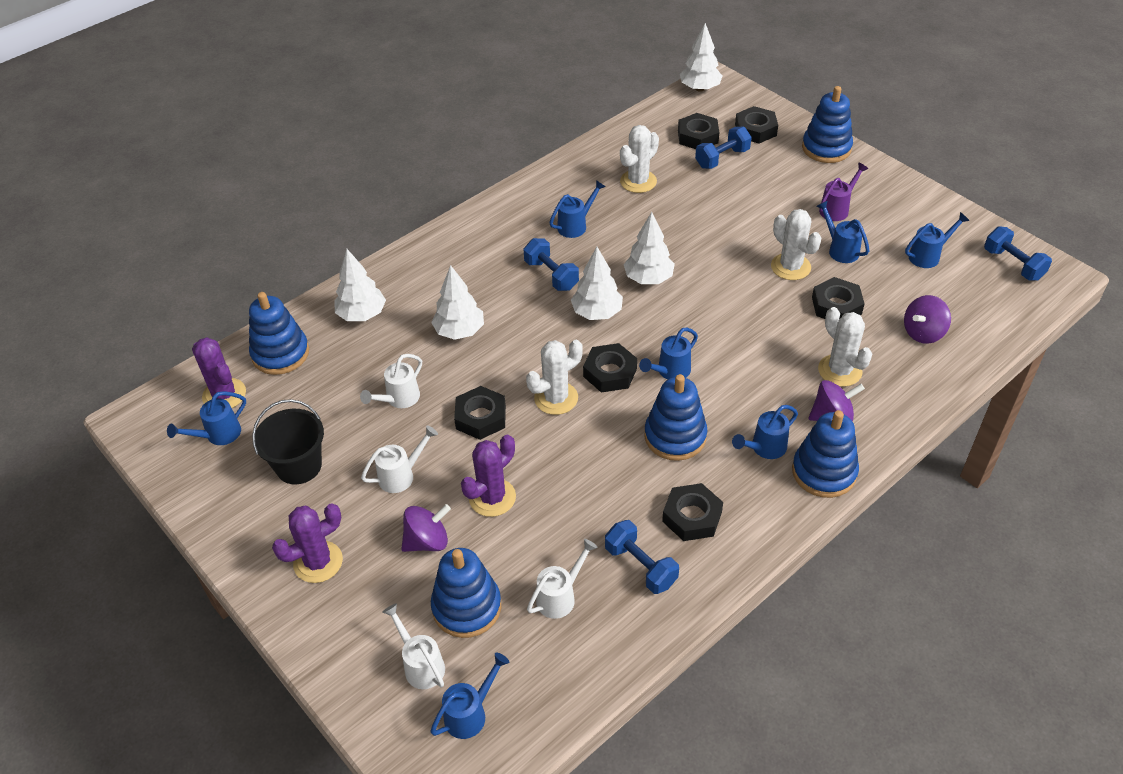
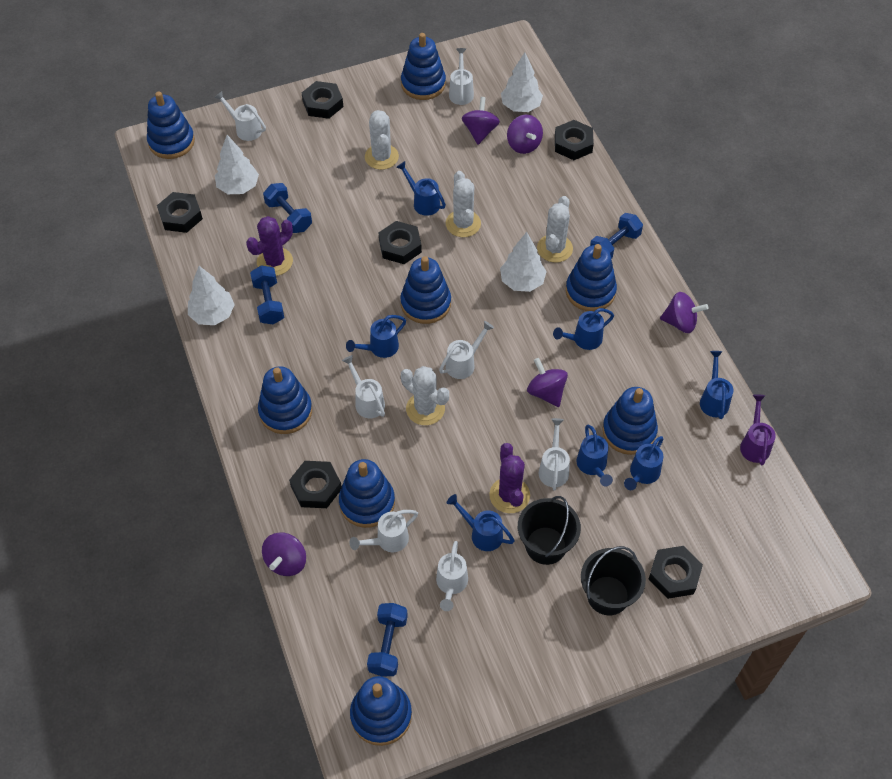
black bucket: 1 -> 2
blue stacking toy: 5 -> 8
purple cactus: 3 -> 2
purple spinning top: 3 -> 5
white tree: 5 -> 4
white watering can: 4 -> 7

